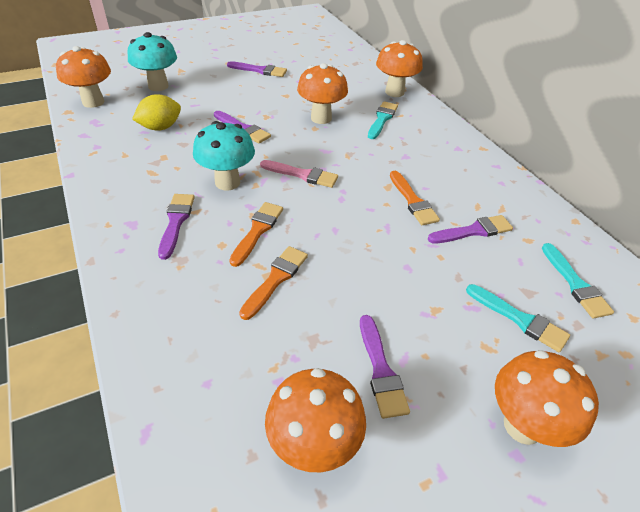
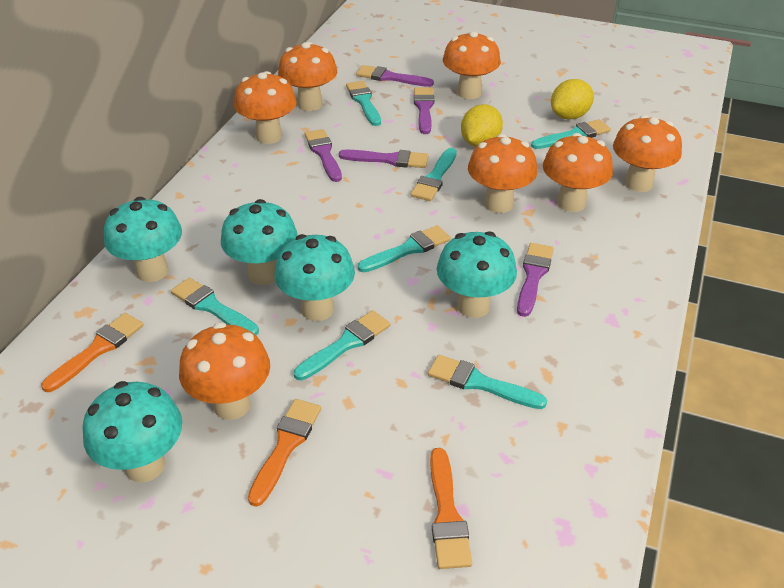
orange mushroom: 5 -> 7
pink brush: 1 -> 0
turquoise brush: 3 -> 7
turquoise mushroom: 2 -> 5
yellow lemon: 1 -> 2

